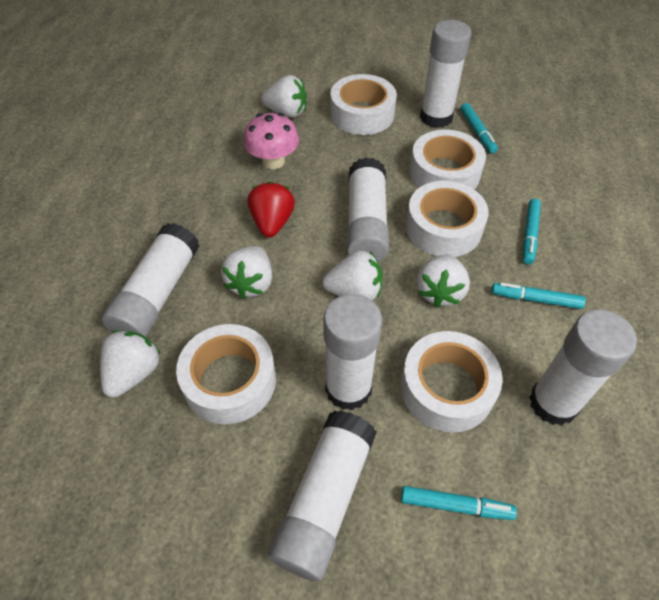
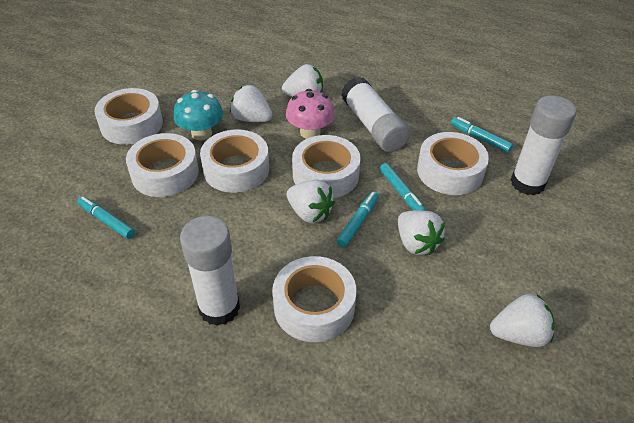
red strawberry: 1 -> 0
turquoise mushroom: 0 -> 1
white glue stick: 6 -> 3
white tape: 5 -> 6

